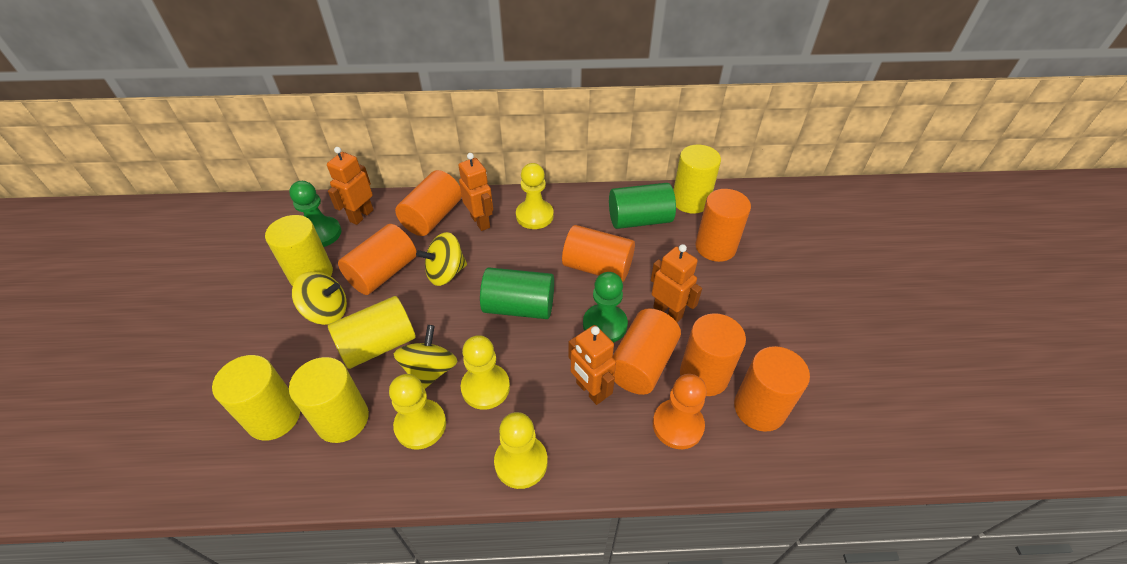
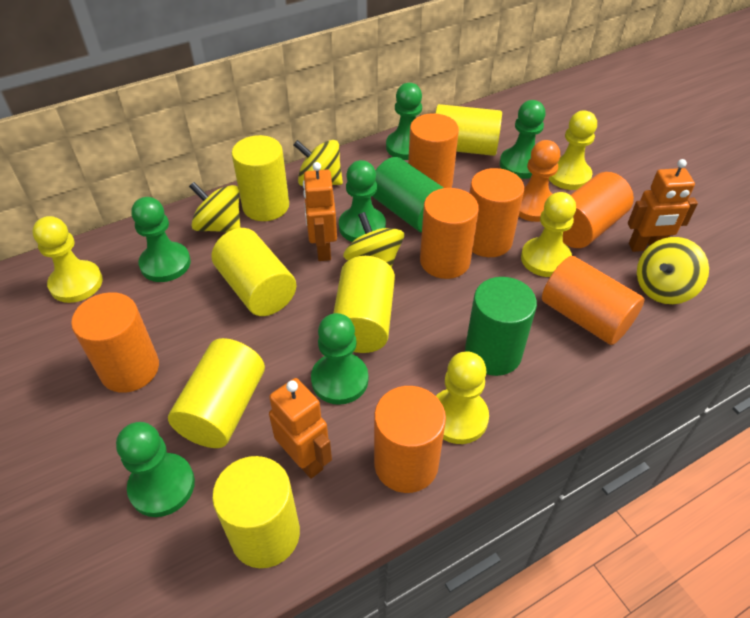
green pawn: 2 -> 6
orange robot: 4 -> 3
yellow cylinder: 5 -> 6
yellow spinning top: 3 -> 4

